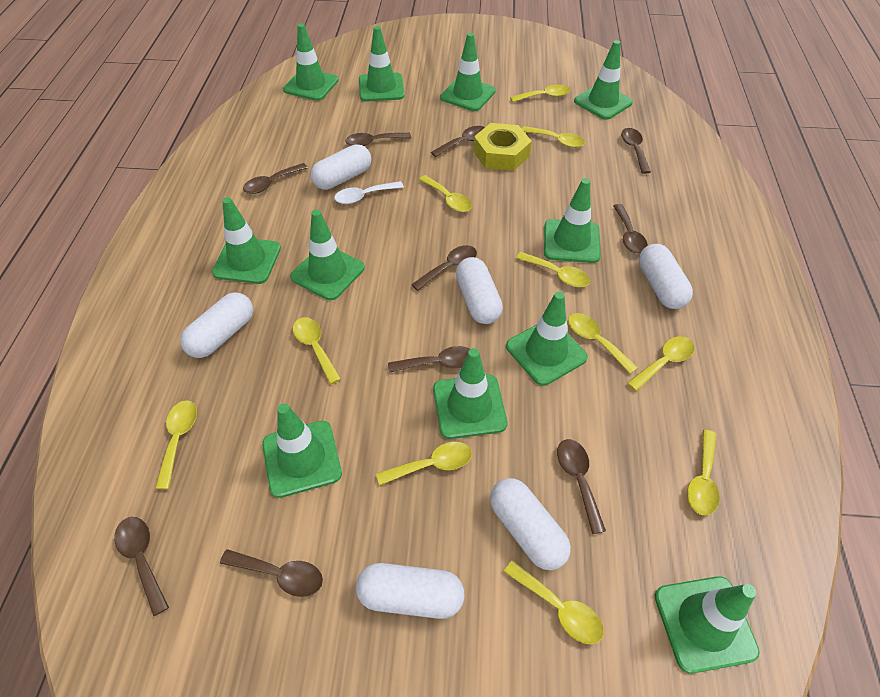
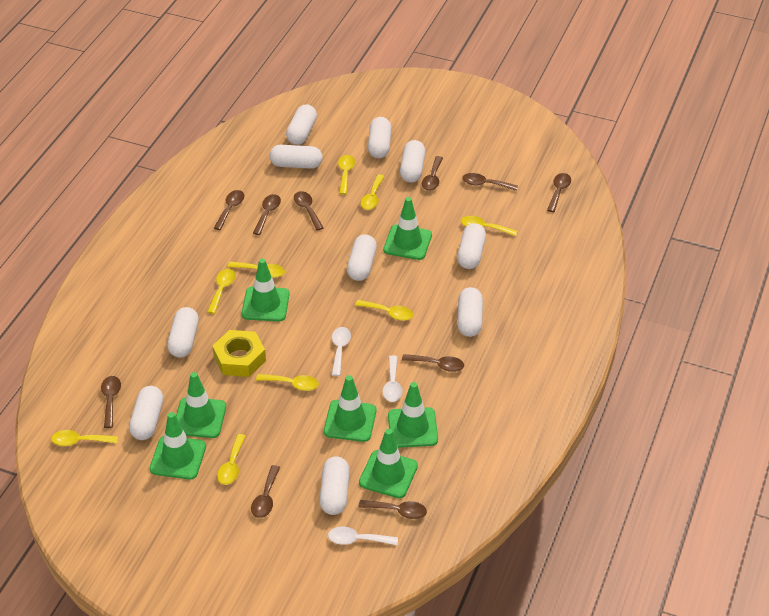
green traffic cone: 11 -> 7
white capsule: 6 -> 10
white spoon: 1 -> 3
yellow spoon: 11 -> 9

